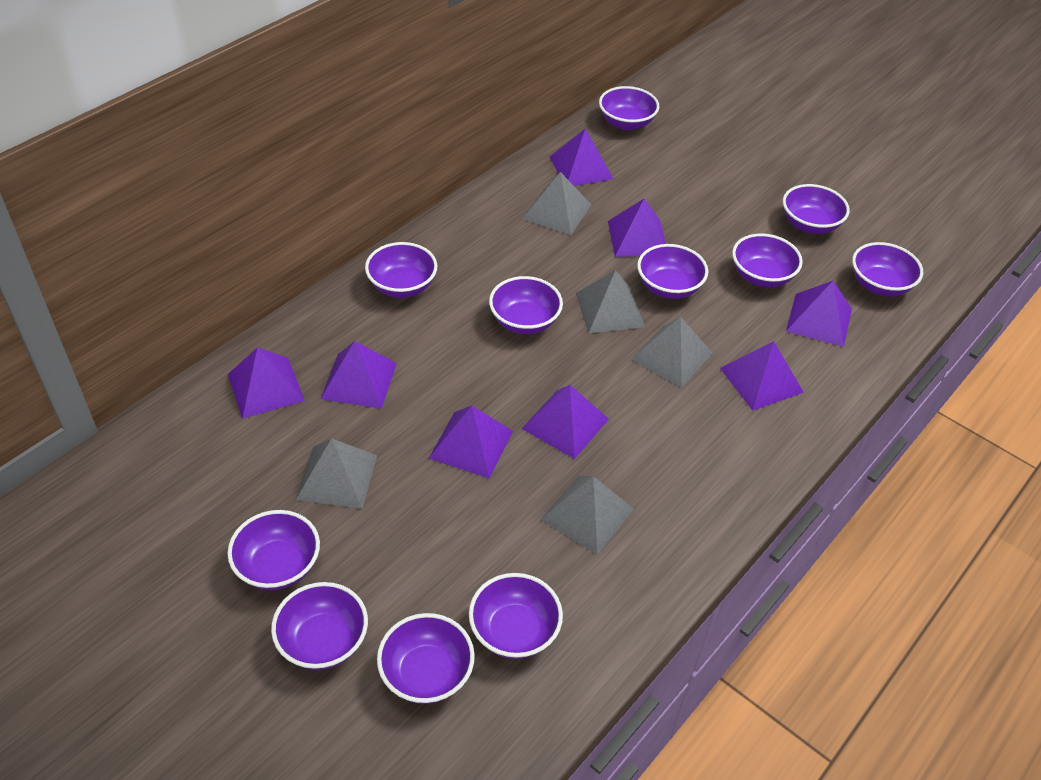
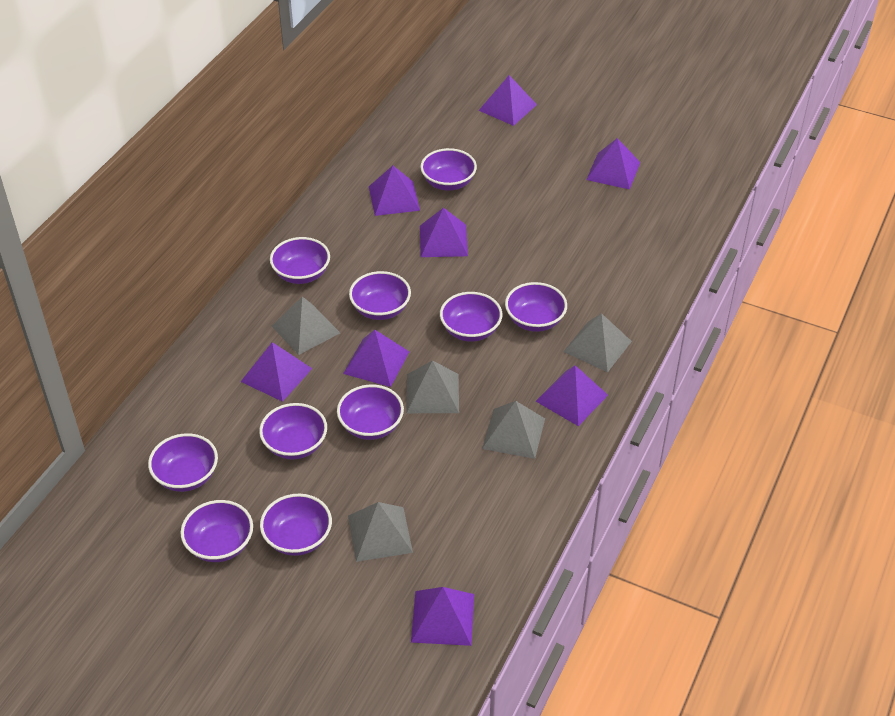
purple bowl: 11 -> 10

